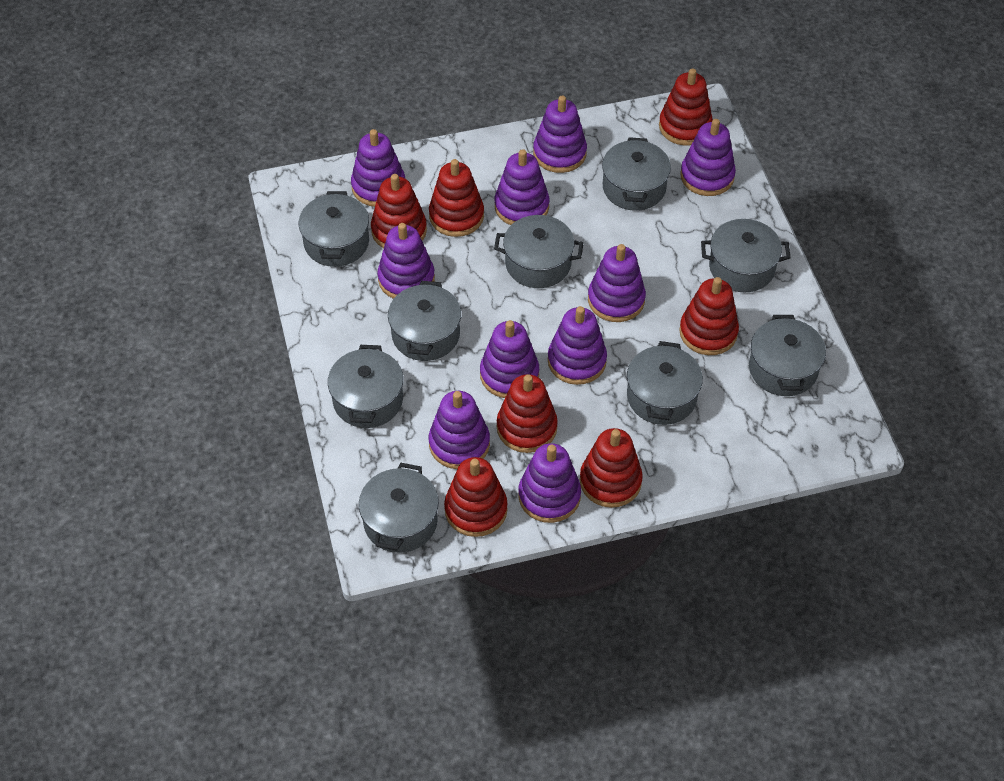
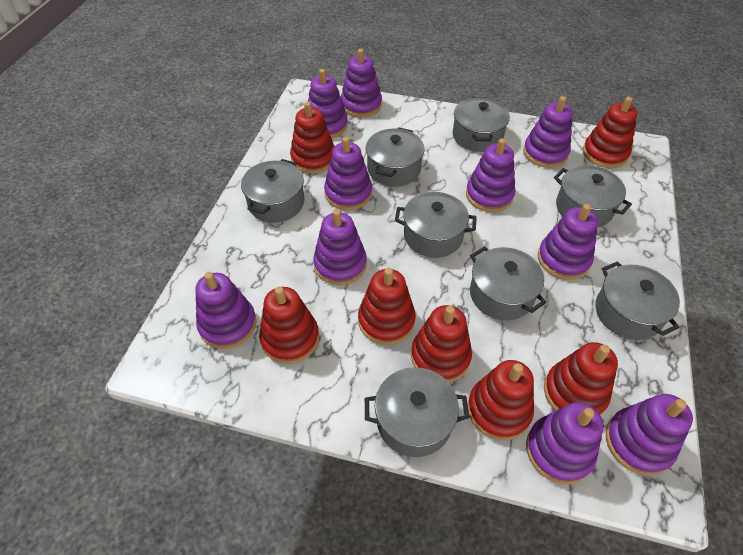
grey pot: 9 -> 8

